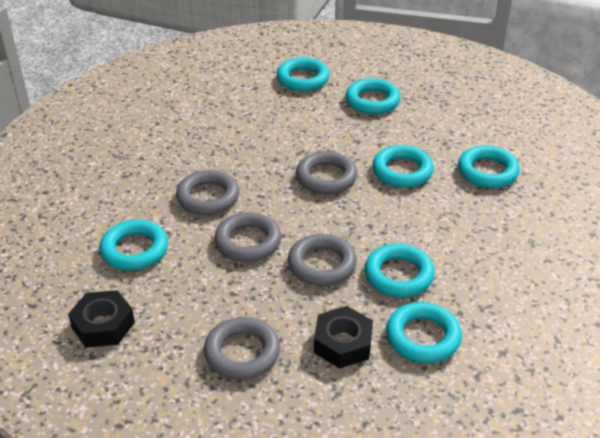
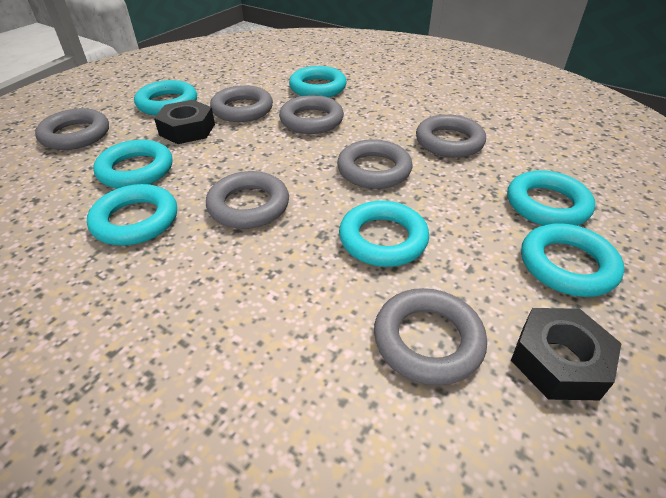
grey ring: 5 -> 7

